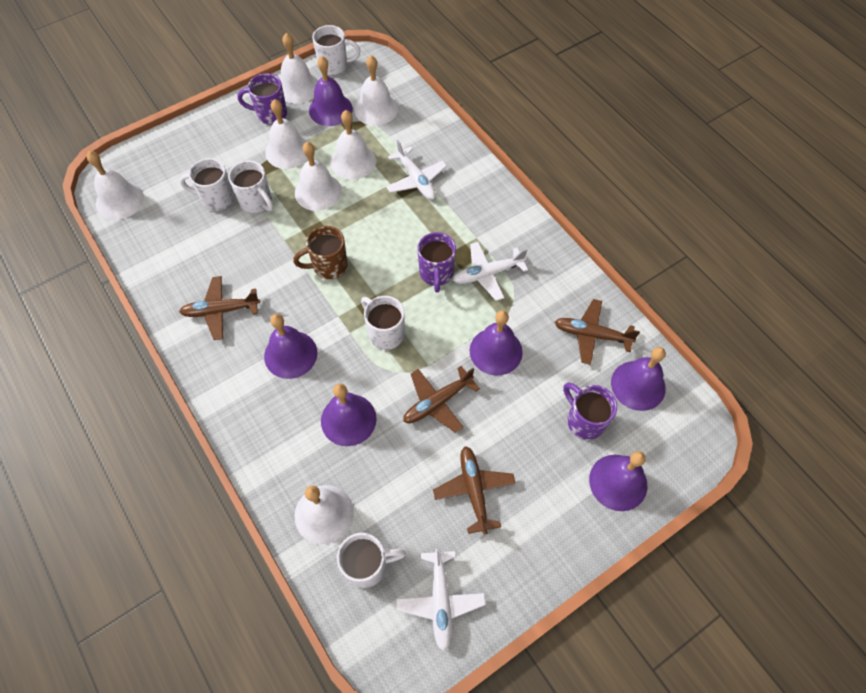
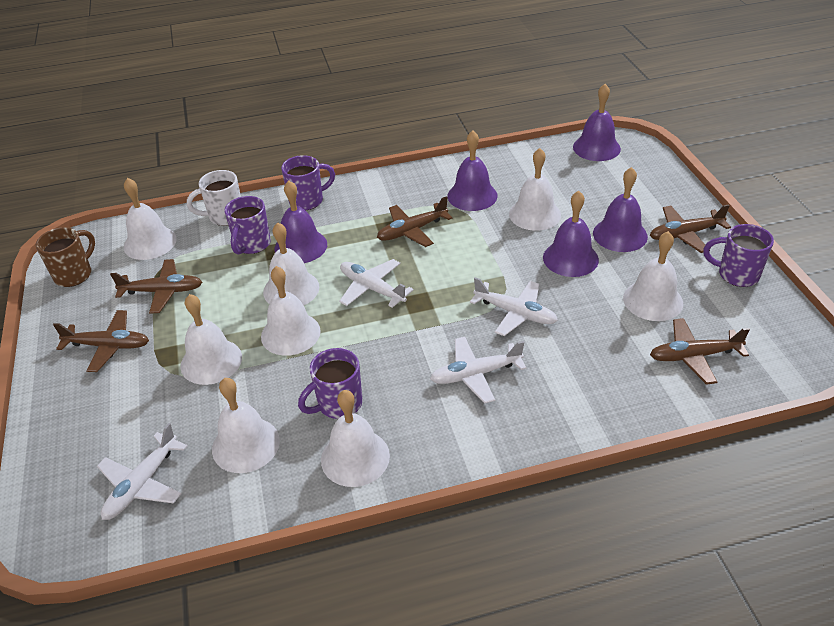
brown plane: 4 -> 5
purple bell: 6 -> 5
purple mug: 3 -> 4
white bell: 7 -> 8
white mug: 5 -> 1
white plane: 3 -> 4

